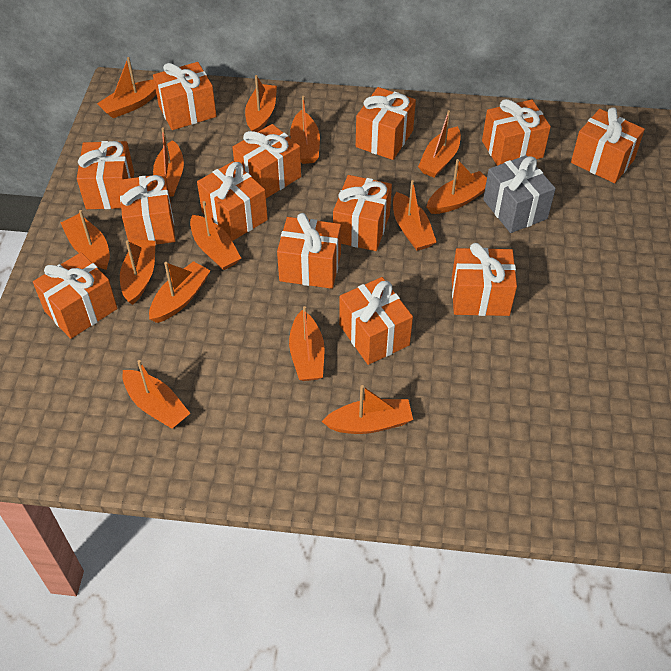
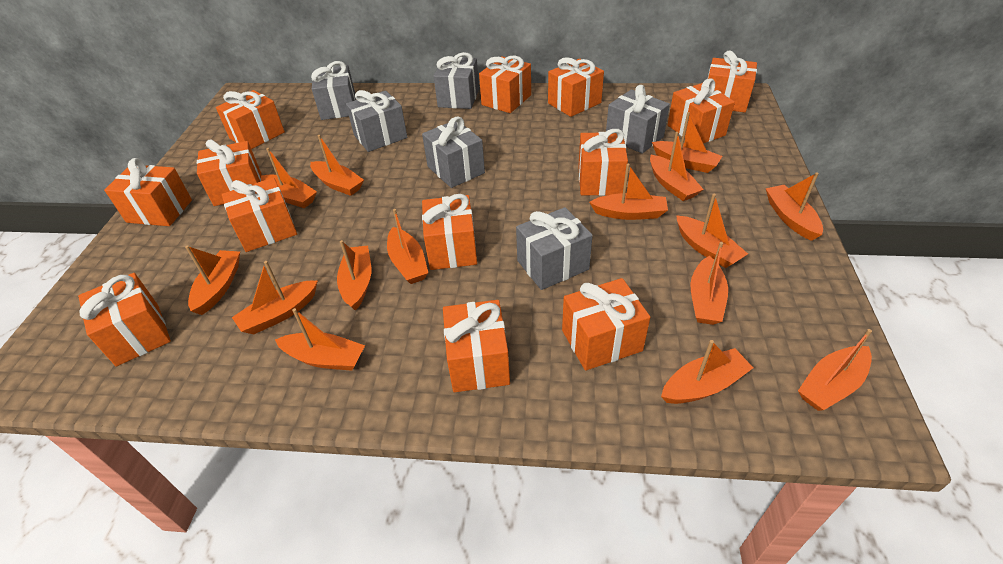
grey gift: 1 -> 6
orange boat: 14 -> 15

